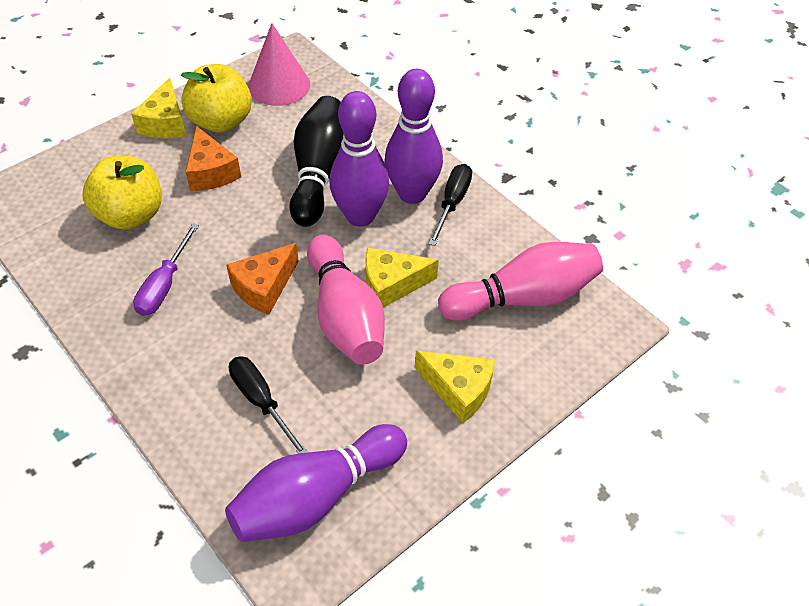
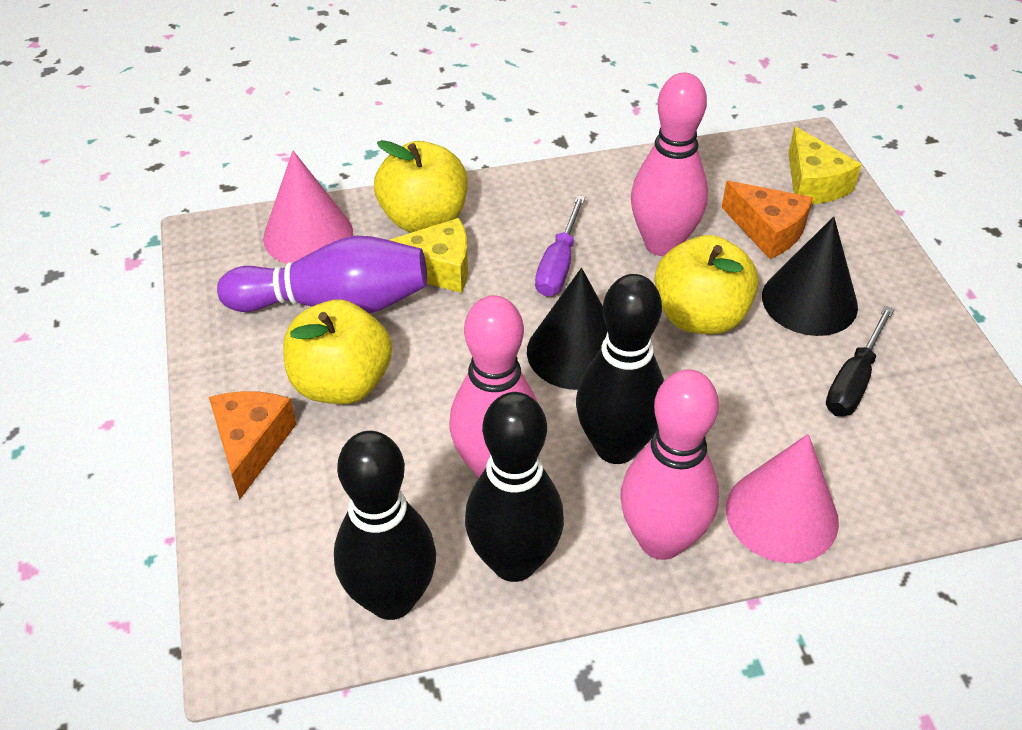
black bowling pin: 1 -> 3
black cone: 0 -> 2
black screwdriver: 2 -> 1
pink bowling pin: 2 -> 3
pink cone: 1 -> 2
purple bowling pin: 3 -> 1
yellow apple: 2 -> 3
yellow cheese: 3 -> 2

